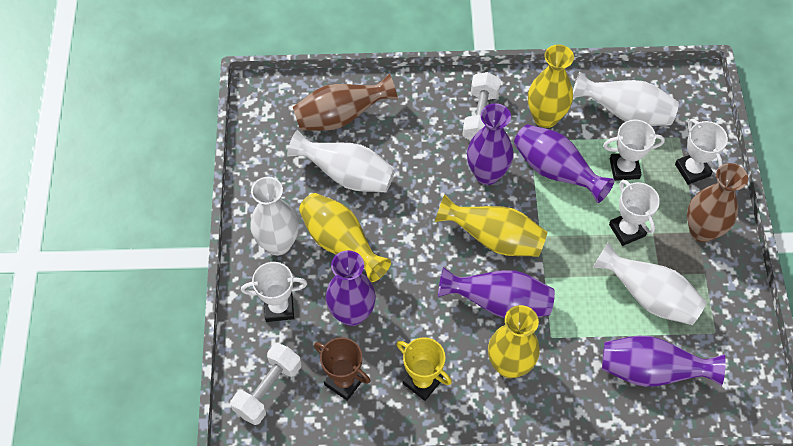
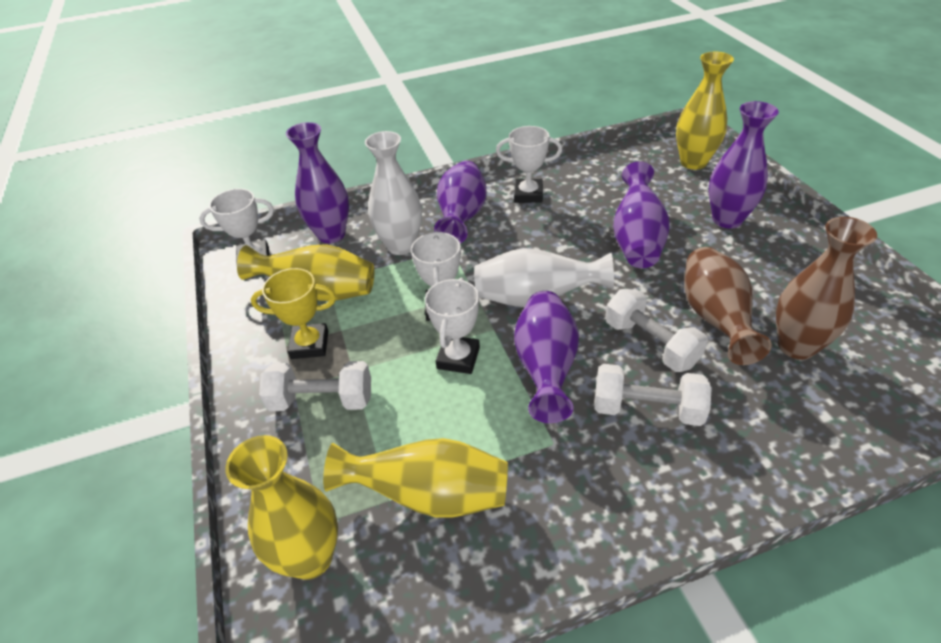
brown trophy: 1 -> 0
white dumbbell: 2 -> 3
white vase: 4 -> 2

